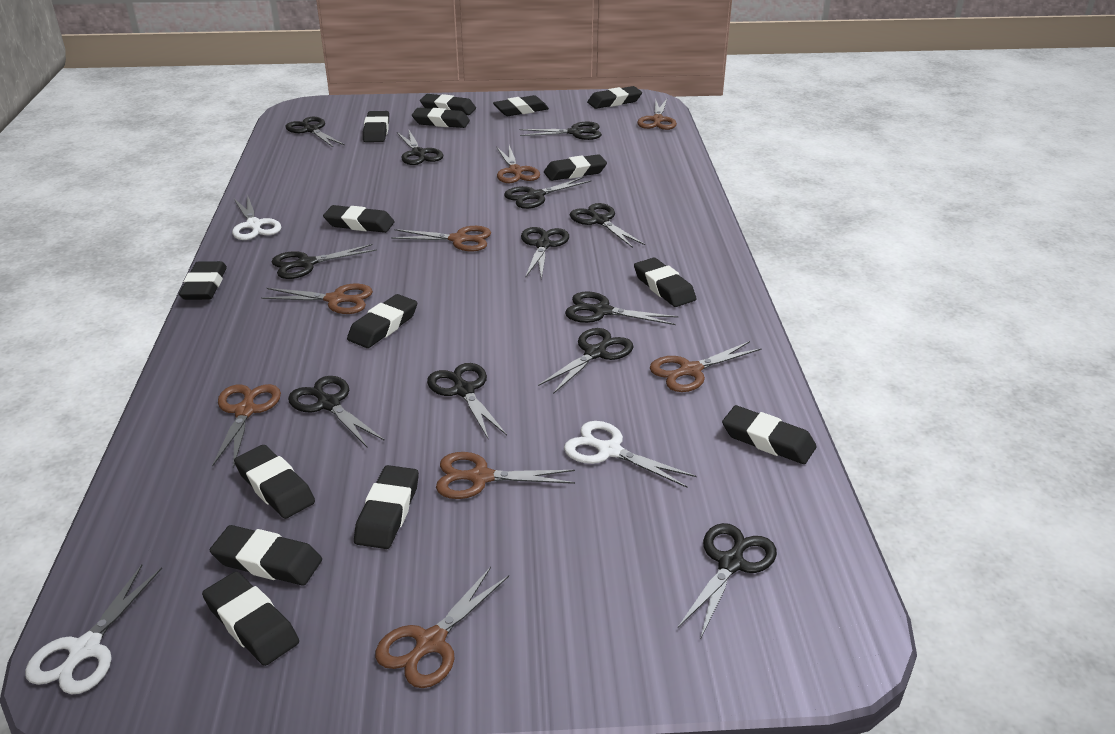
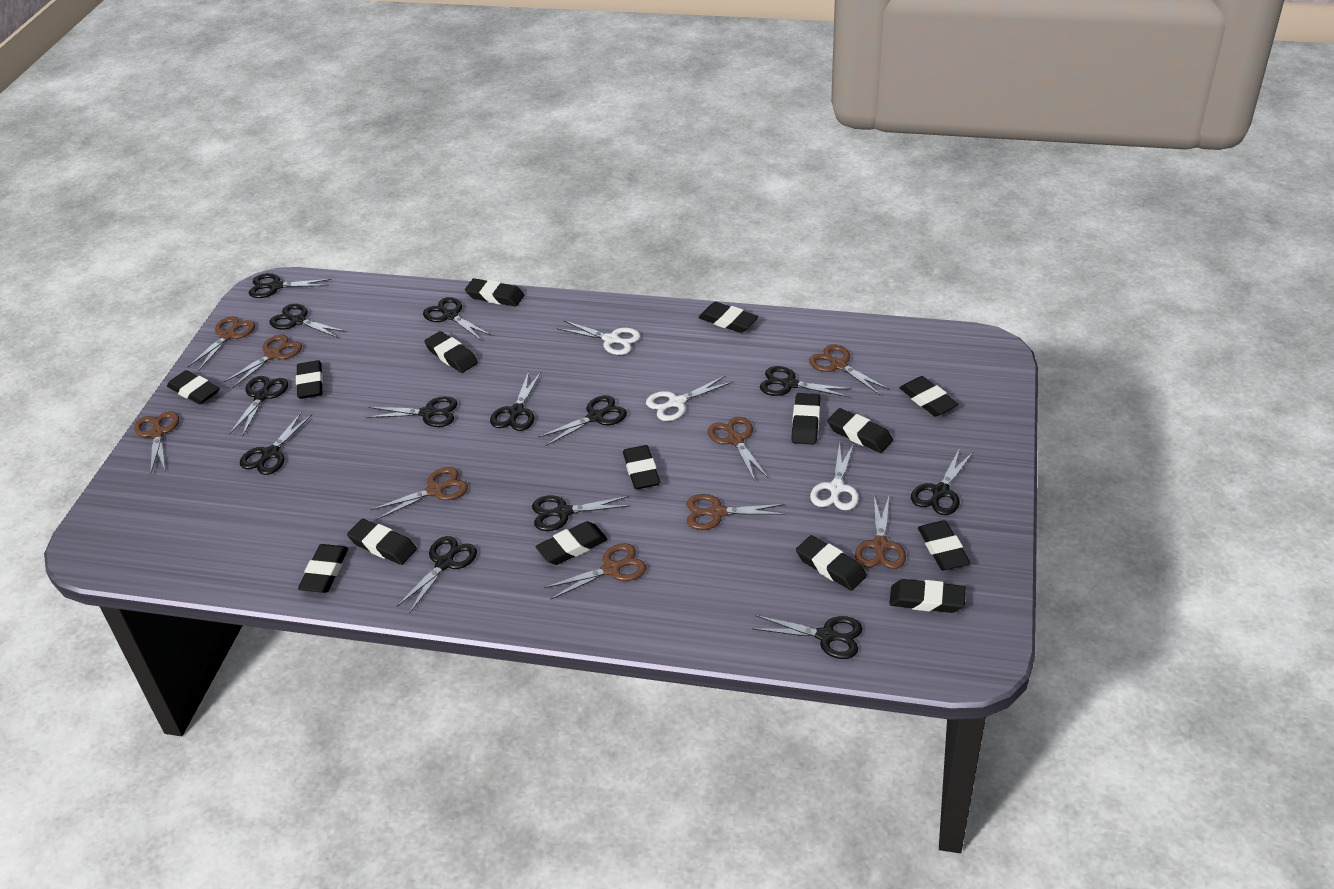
black scissors: 12 -> 13
brown scissors: 8 -> 9

